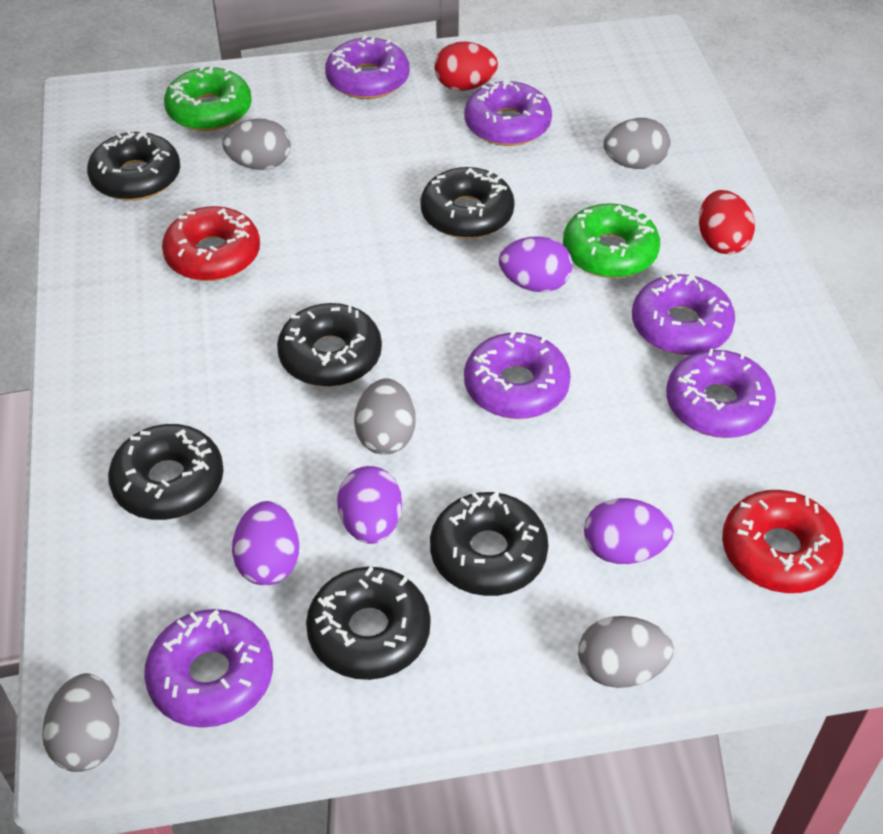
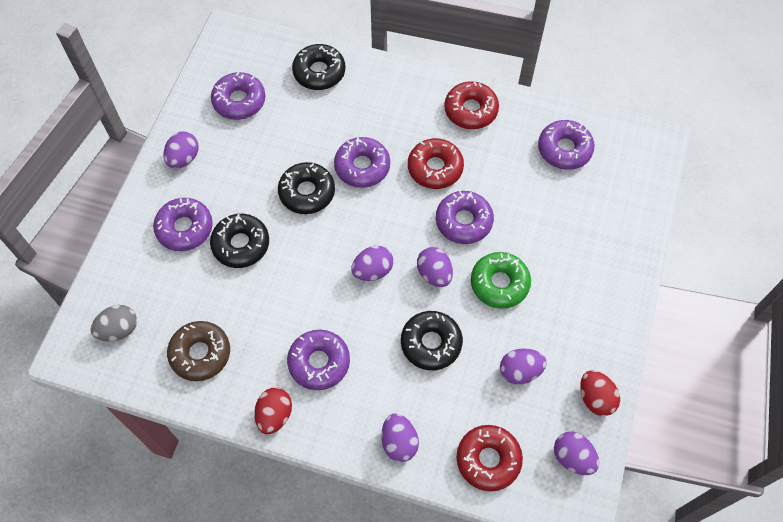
black donut: 6 -> 4
brown donut: 0 -> 1
green donut: 2 -> 1
grey egg: 5 -> 1
purple egg: 4 -> 6
red donut: 2 -> 3

